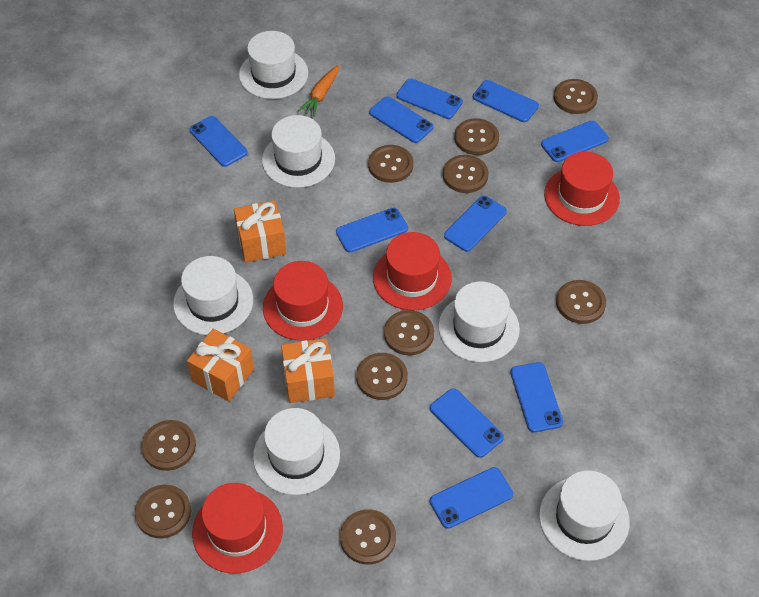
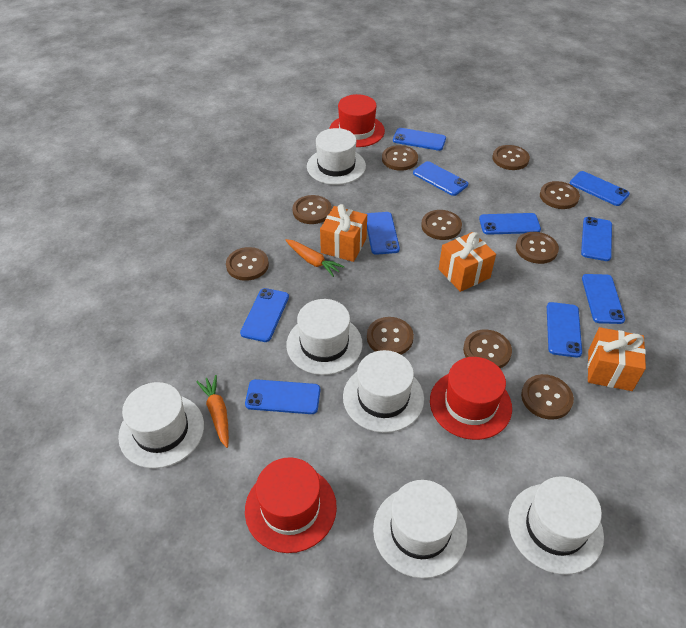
orange carrot: 1 -> 2
red hat: 4 -> 3

